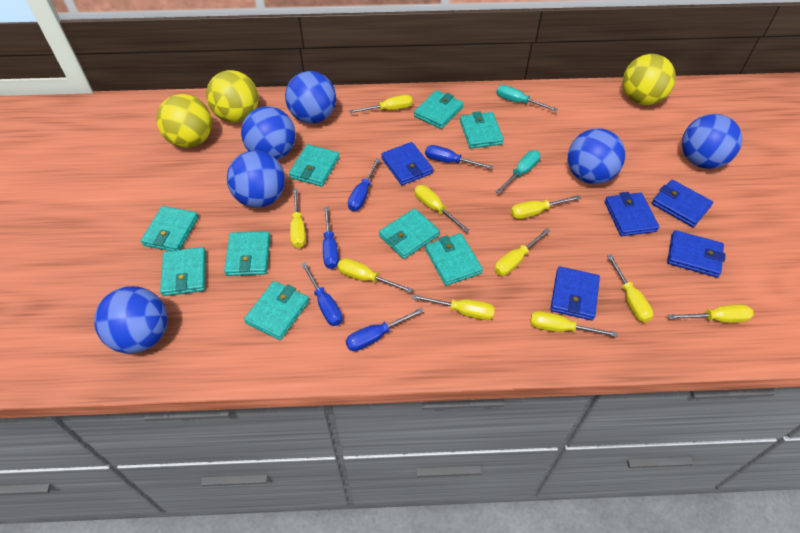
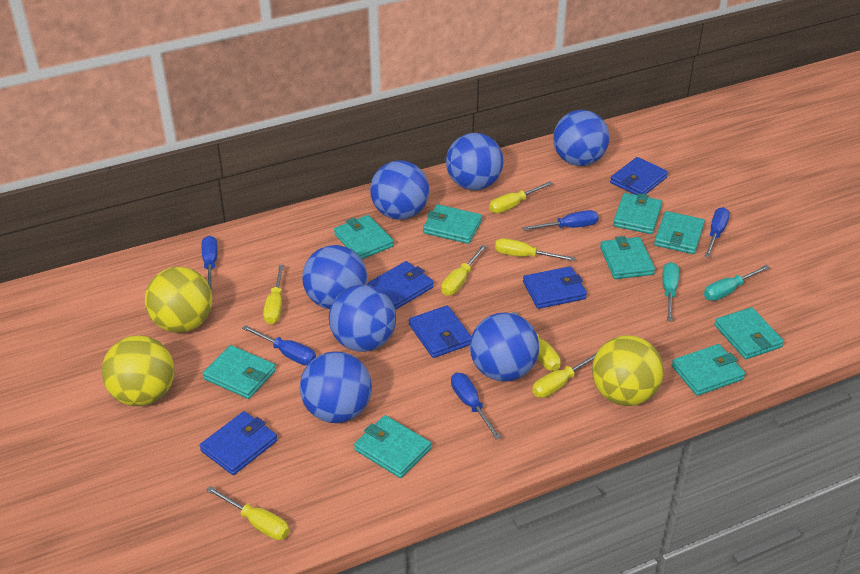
blue ball: 6 -> 7
yellow screwdriver: 10 -> 7

